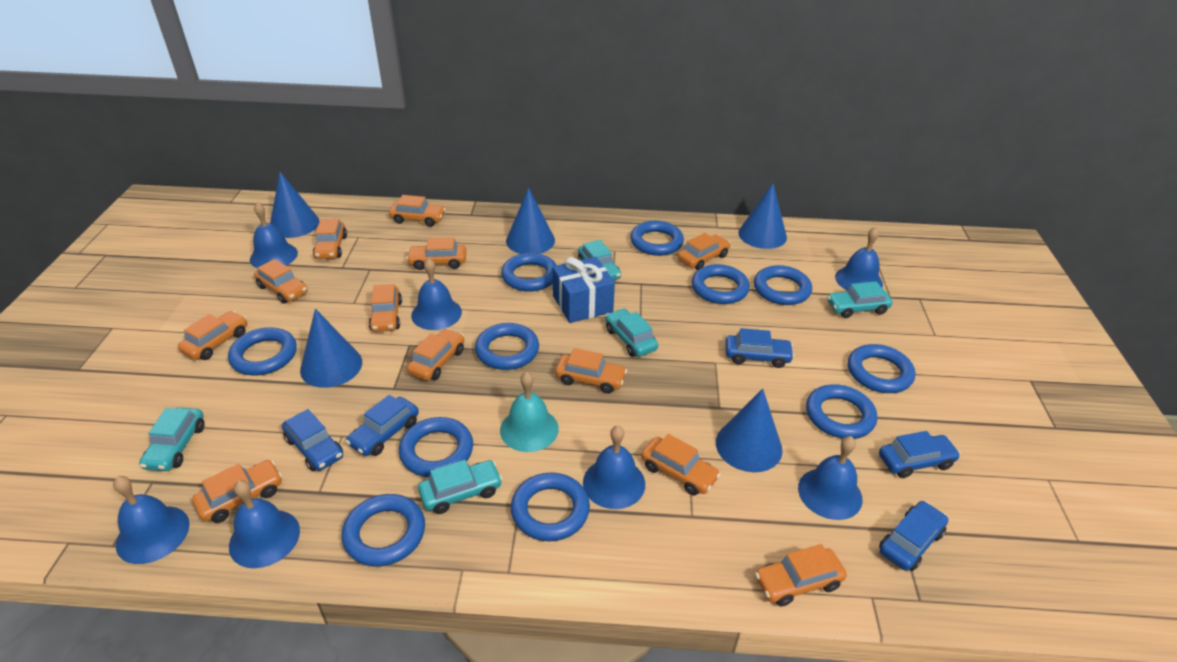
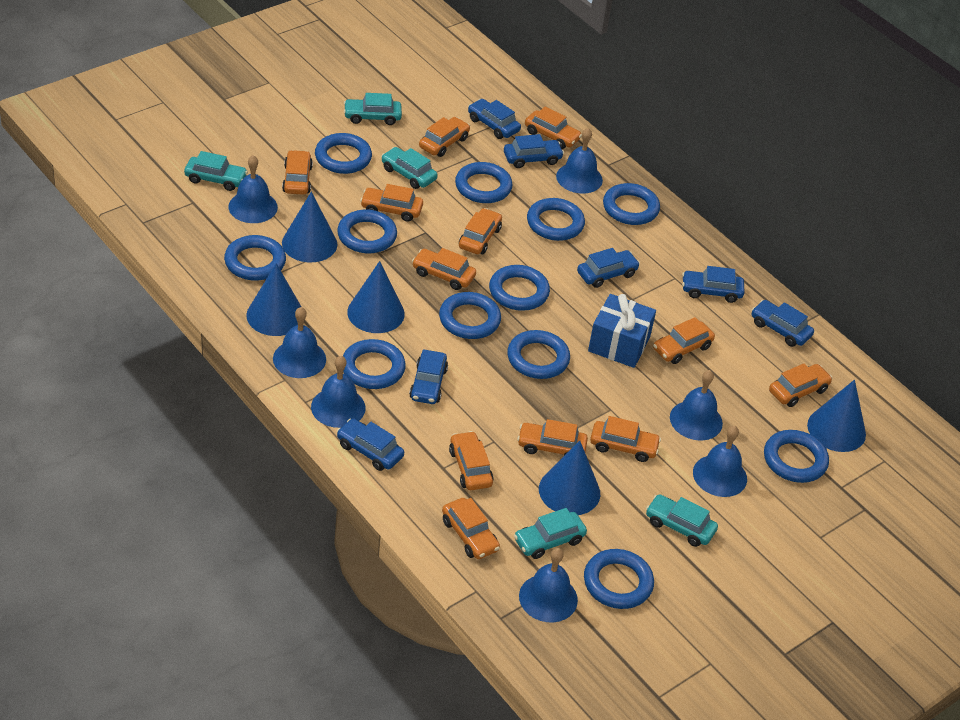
blue car: 5 -> 7
blue ring: 11 -> 12
turquoise bell: 1 -> 0

